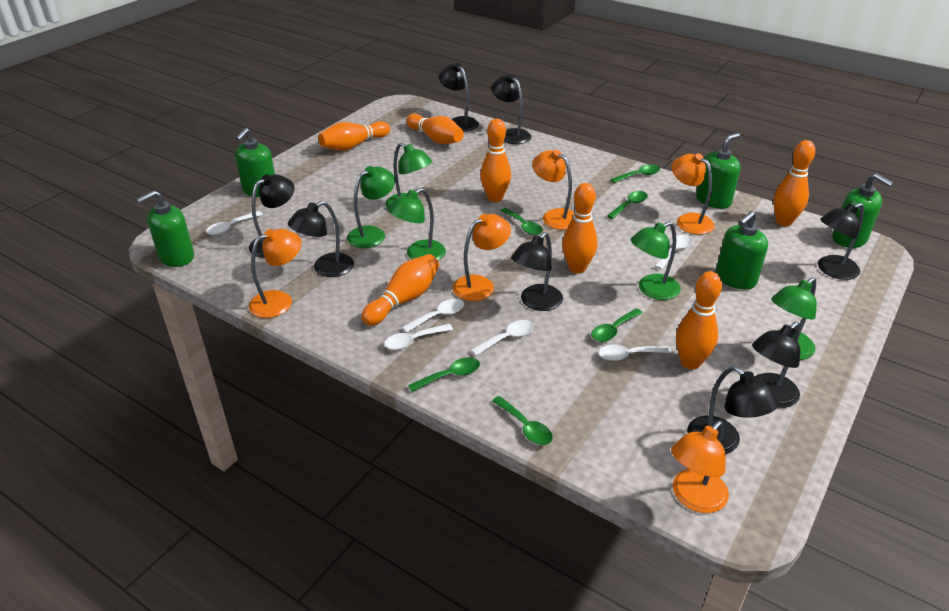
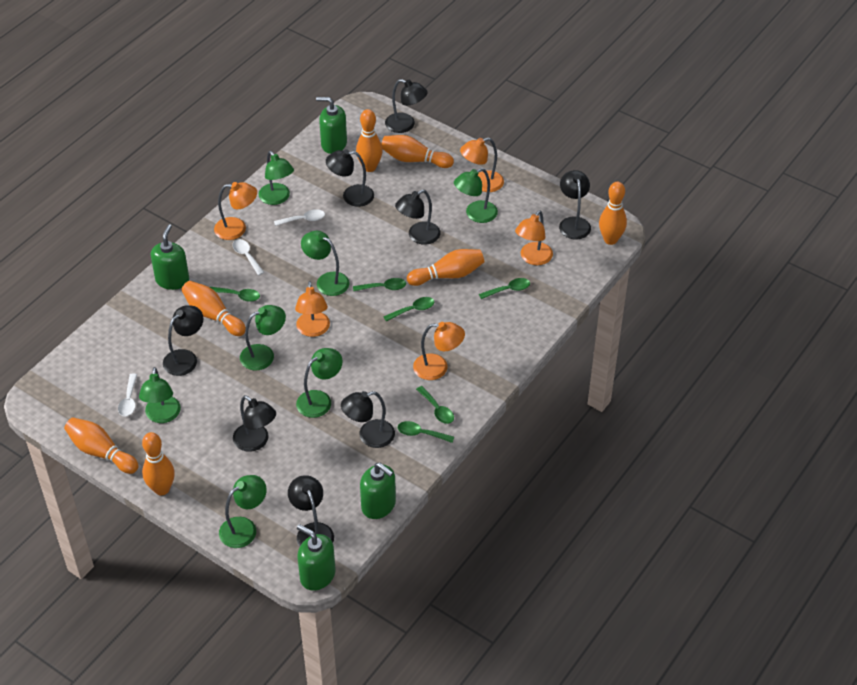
green lamp: 5 -> 7
green soap dispenser: 5 -> 4
white spoon: 6 -> 3

